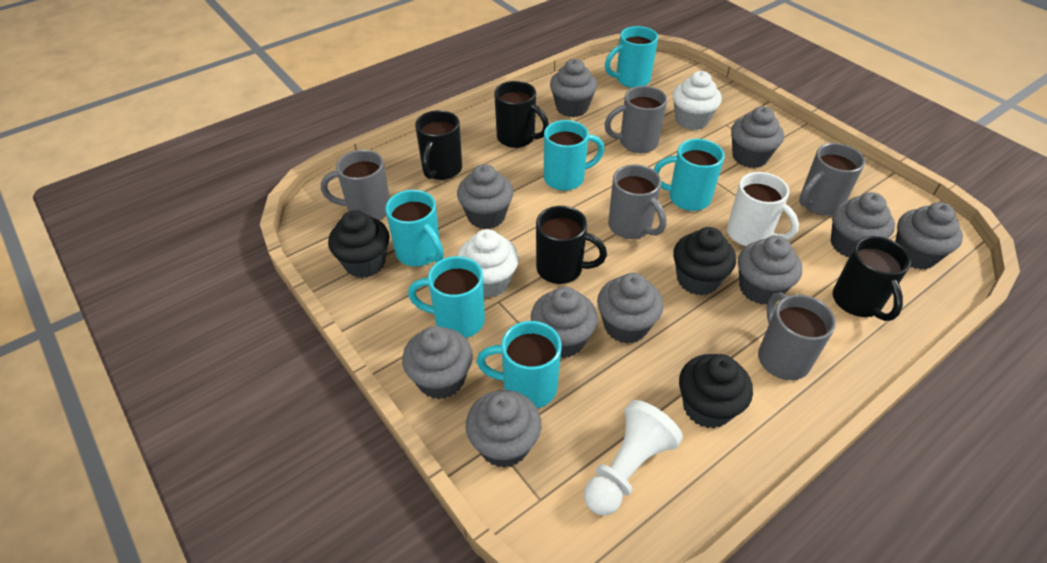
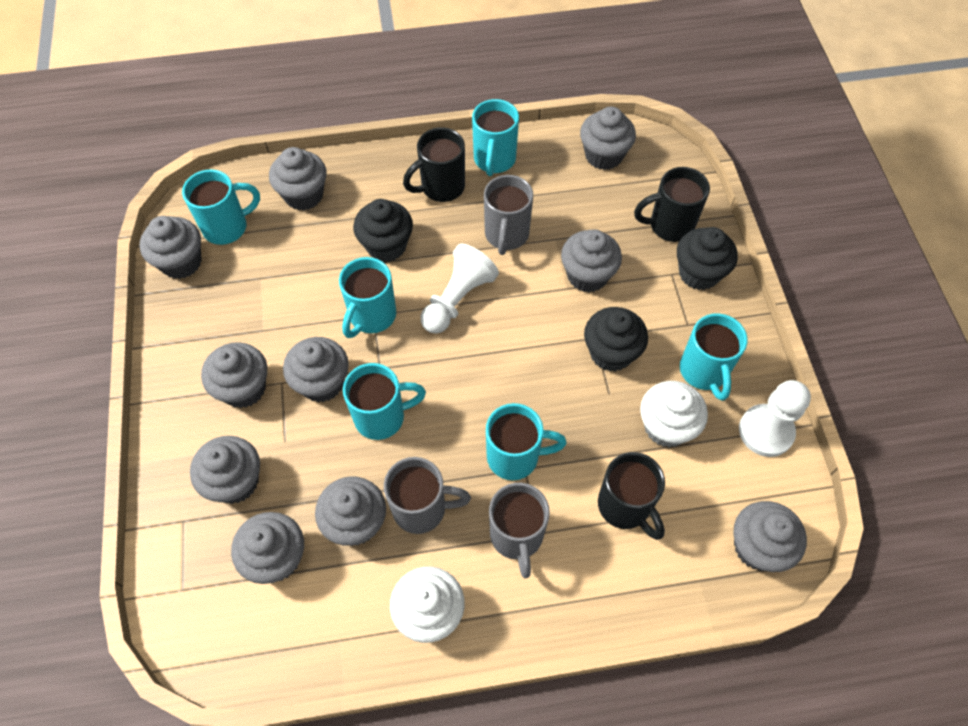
black mug: 4 -> 3
grey mug: 5 -> 3
white mug: 1 -> 0
white pawn: 1 -> 2

